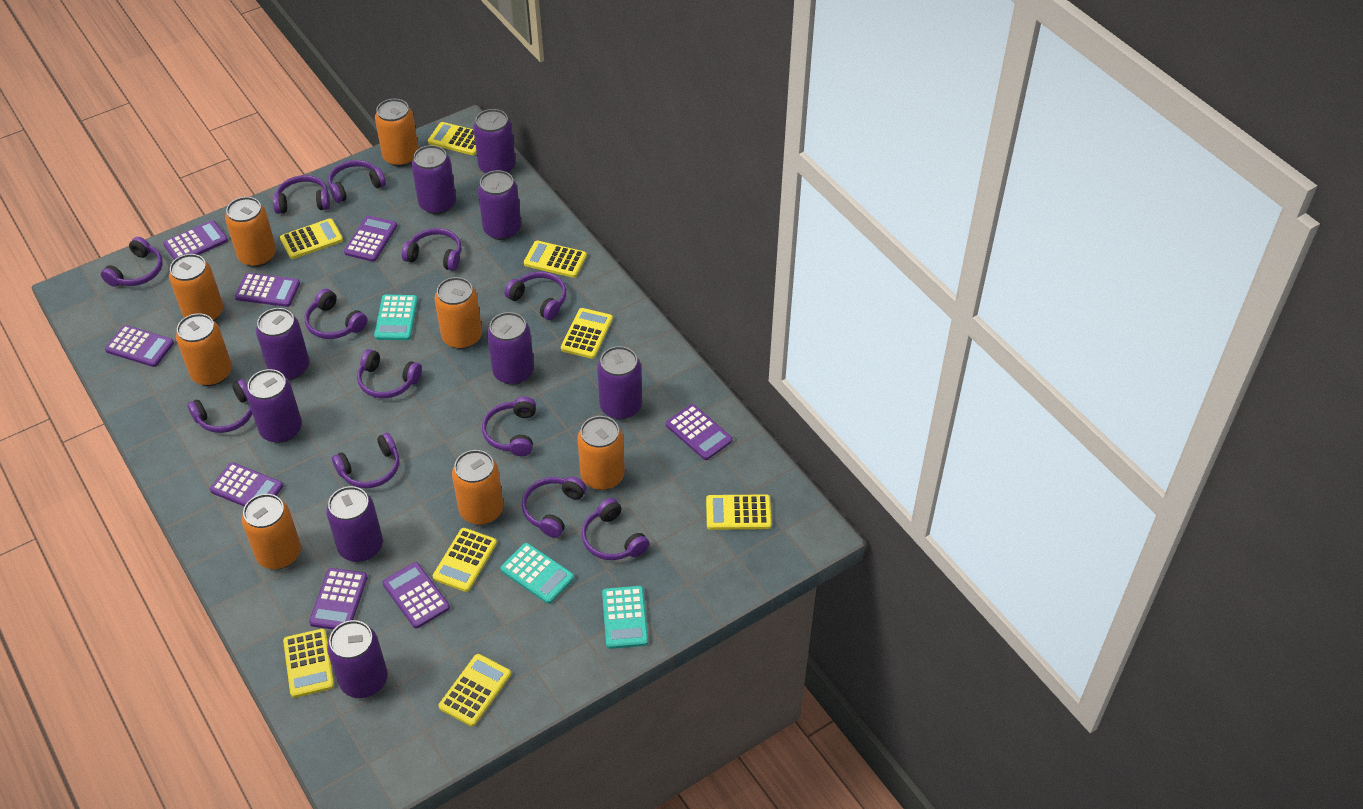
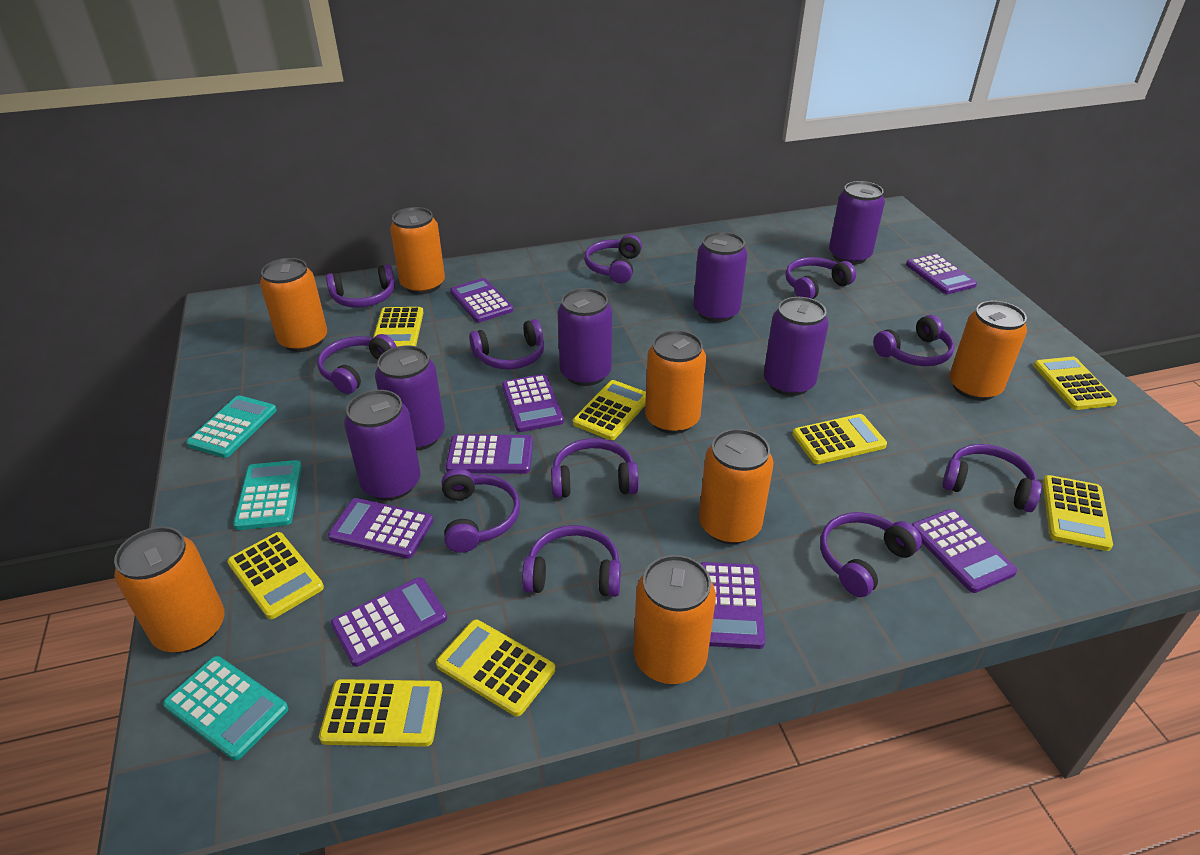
orange can: 8 -> 7
purple can: 9 -> 6
purple headphones: 12 -> 11

